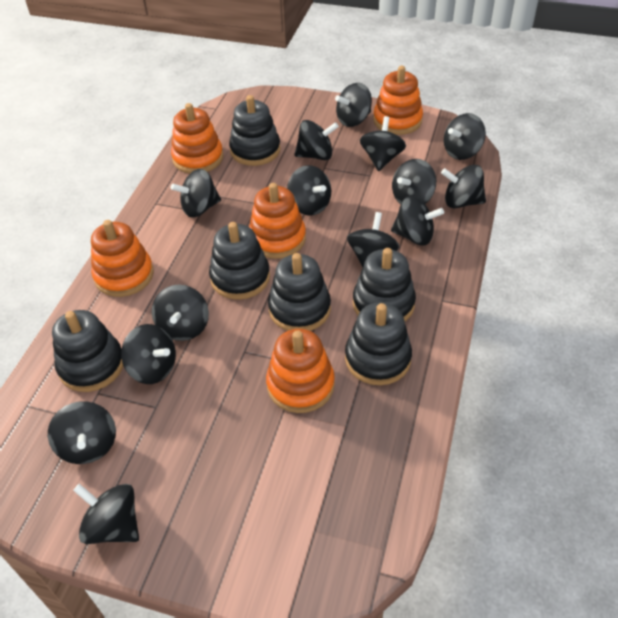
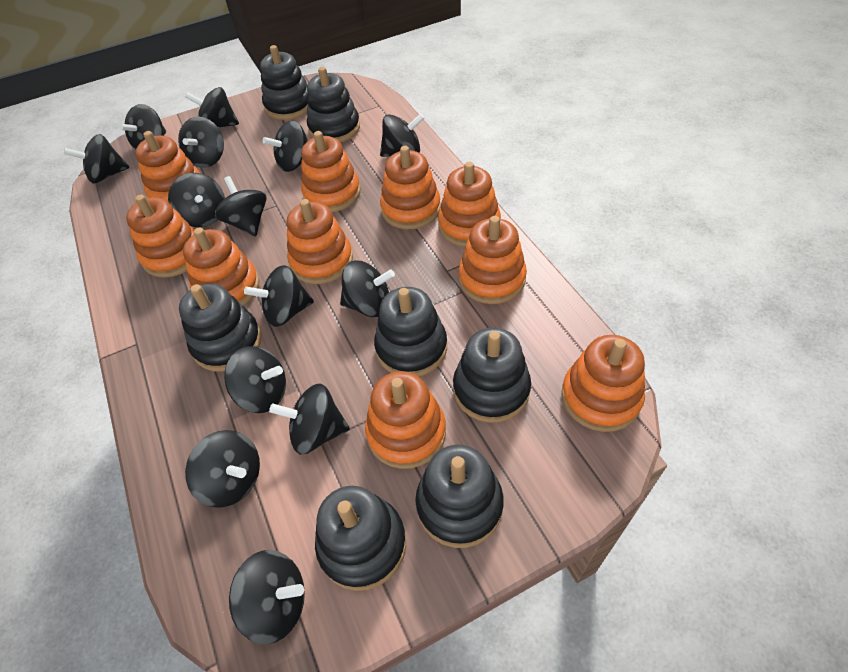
black stacking toy: 6 -> 7
orange stacking toy: 5 -> 10

